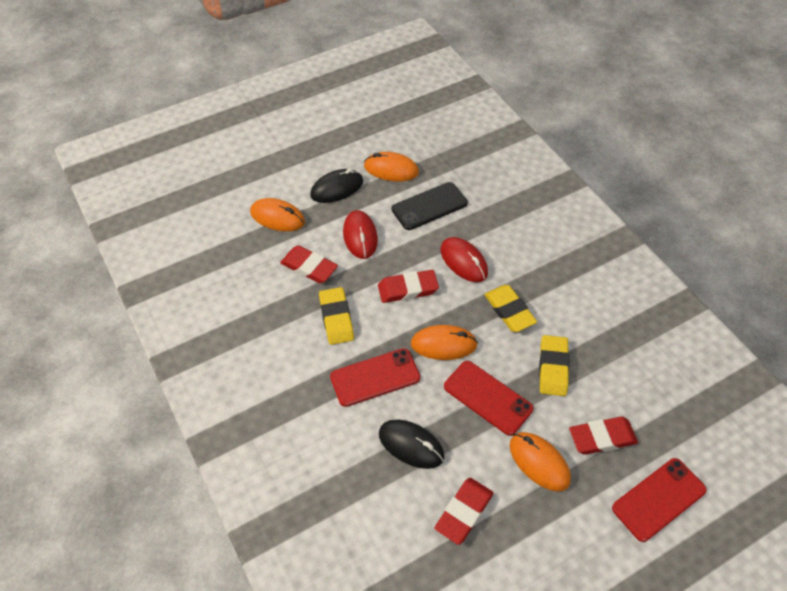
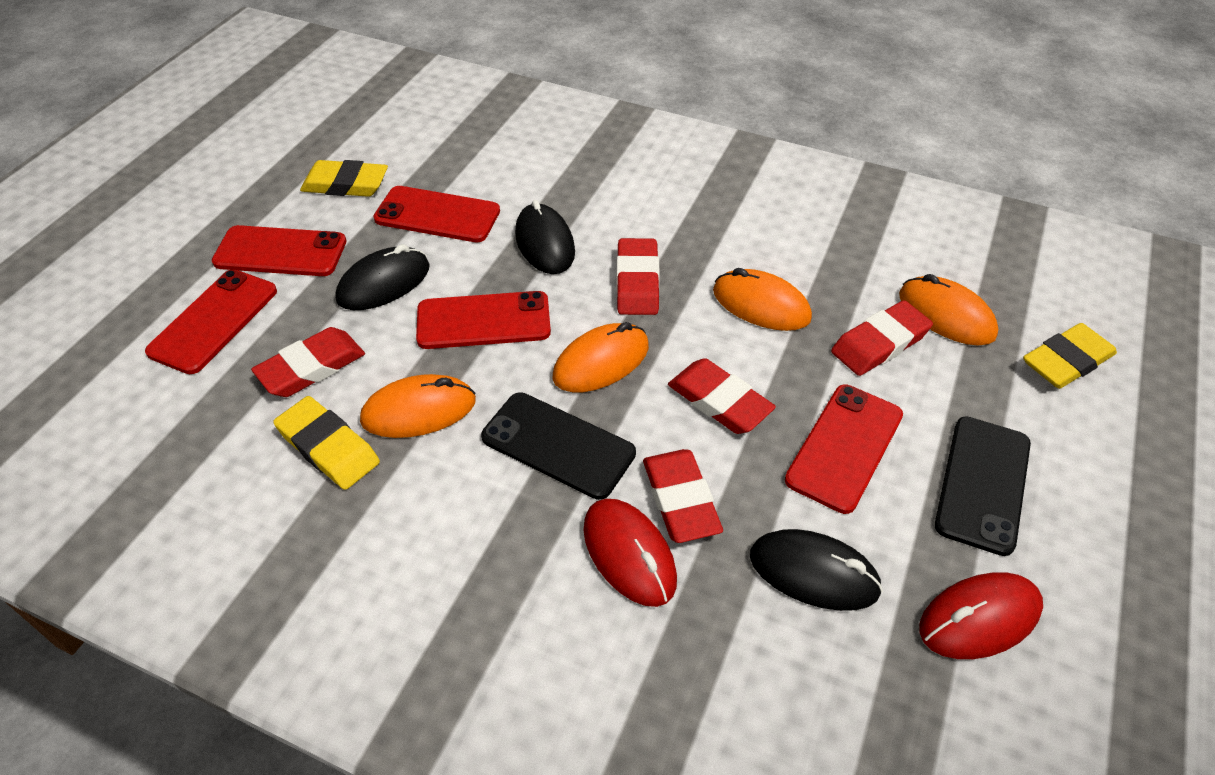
black mouse: 2 -> 3
black phone: 1 -> 2
red eraser: 4 -> 5
red phone: 3 -> 5

